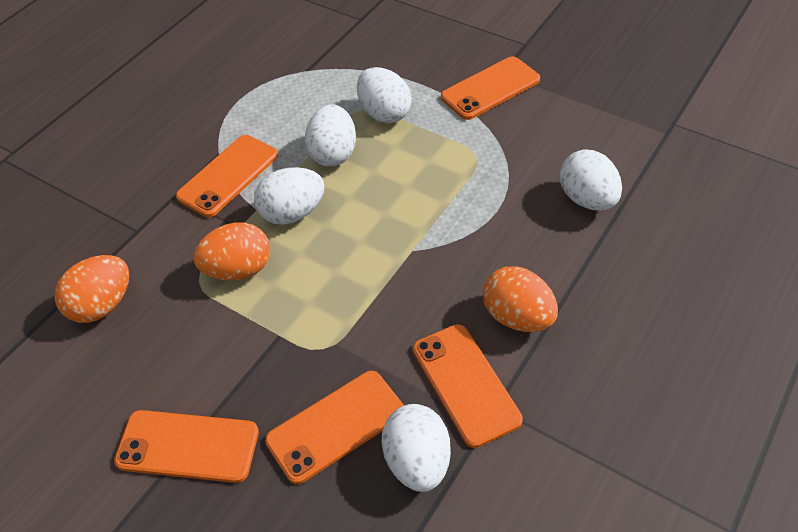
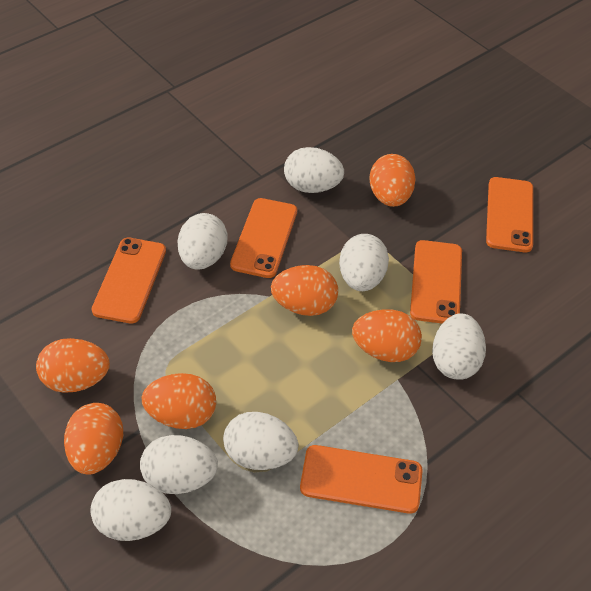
orange egg: 3 -> 6
white egg: 5 -> 7

